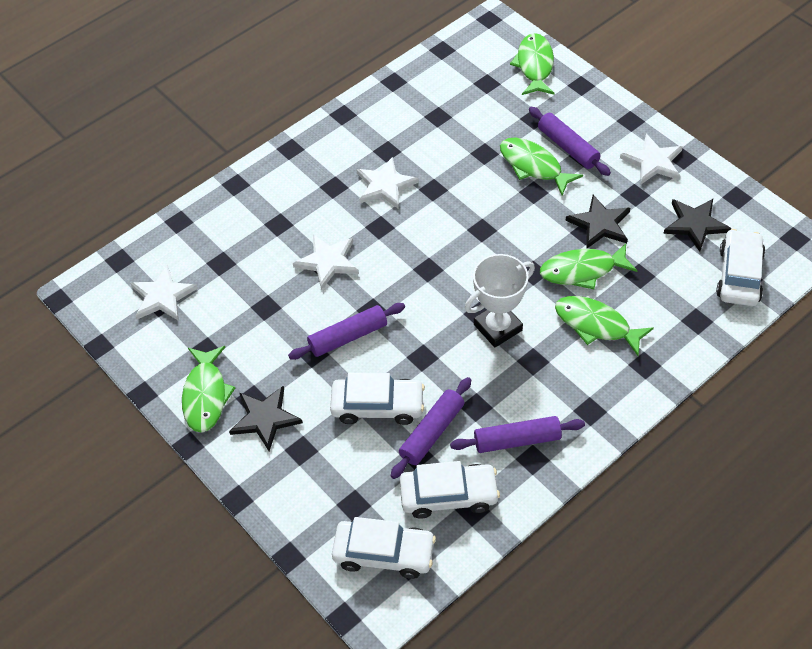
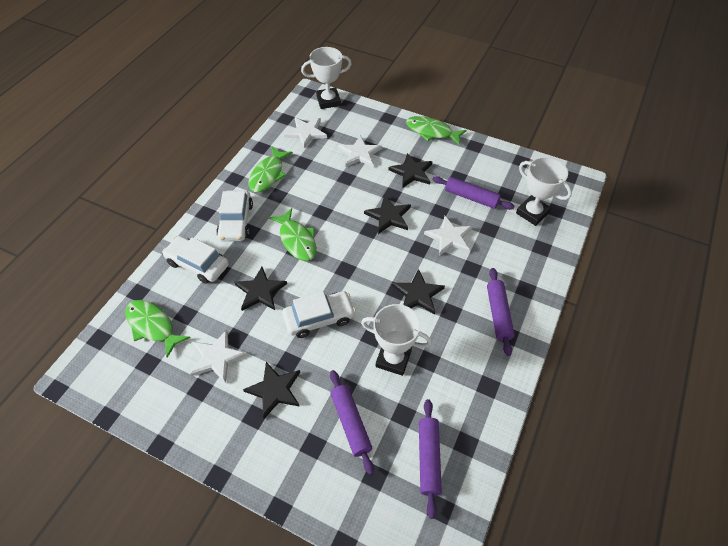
black star: 3 -> 5
green fish: 5 -> 4
white car: 4 -> 3
white trophy: 1 -> 3

